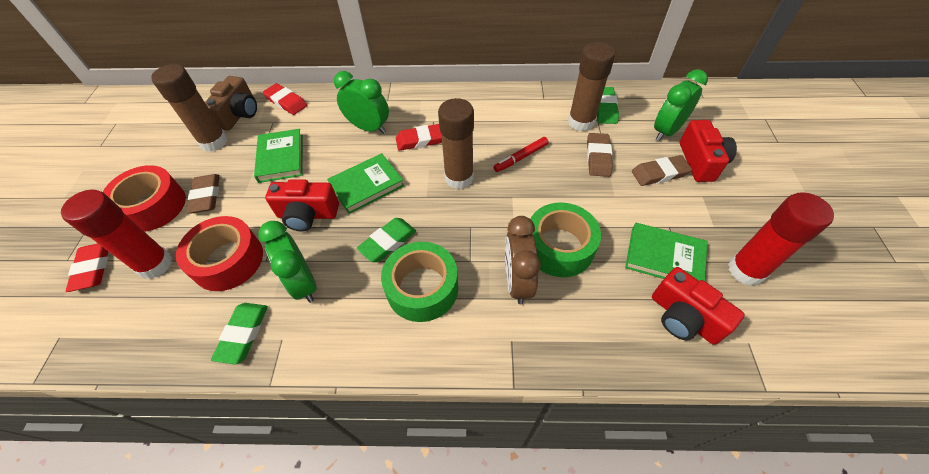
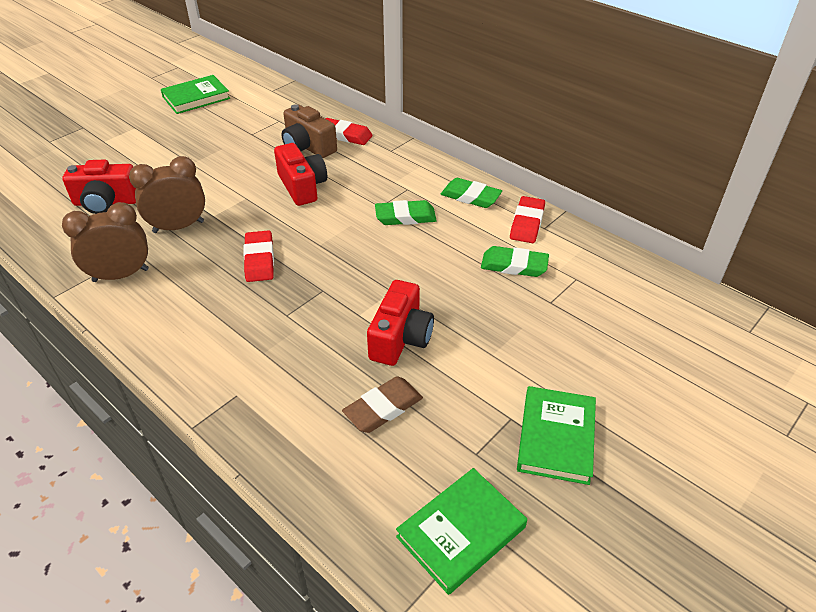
brown clock: 1 -> 2
brown eraser: 3 -> 1
brown glue stick: 3 -> 0
green clock: 3 -> 0
green tape: 2 -> 0
red glue stick: 2 -> 0
red marker: 1 -> 0
red tape: 2 -> 0

